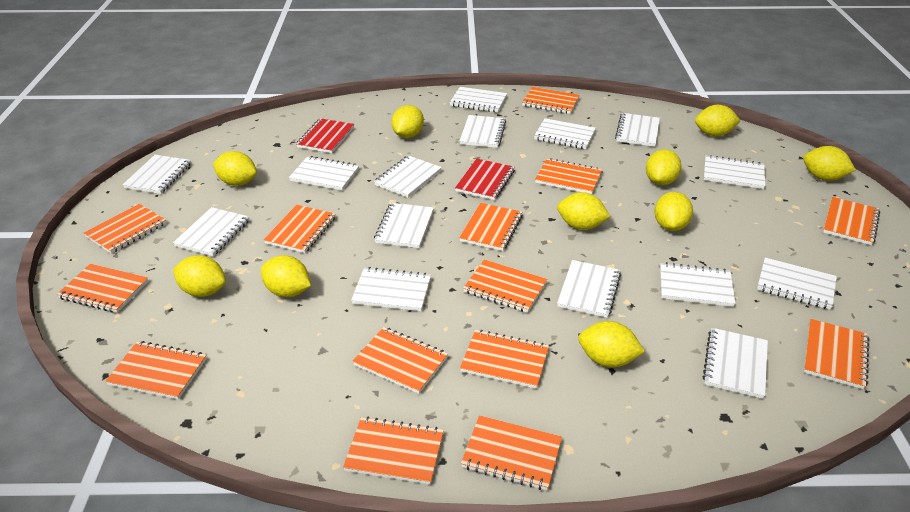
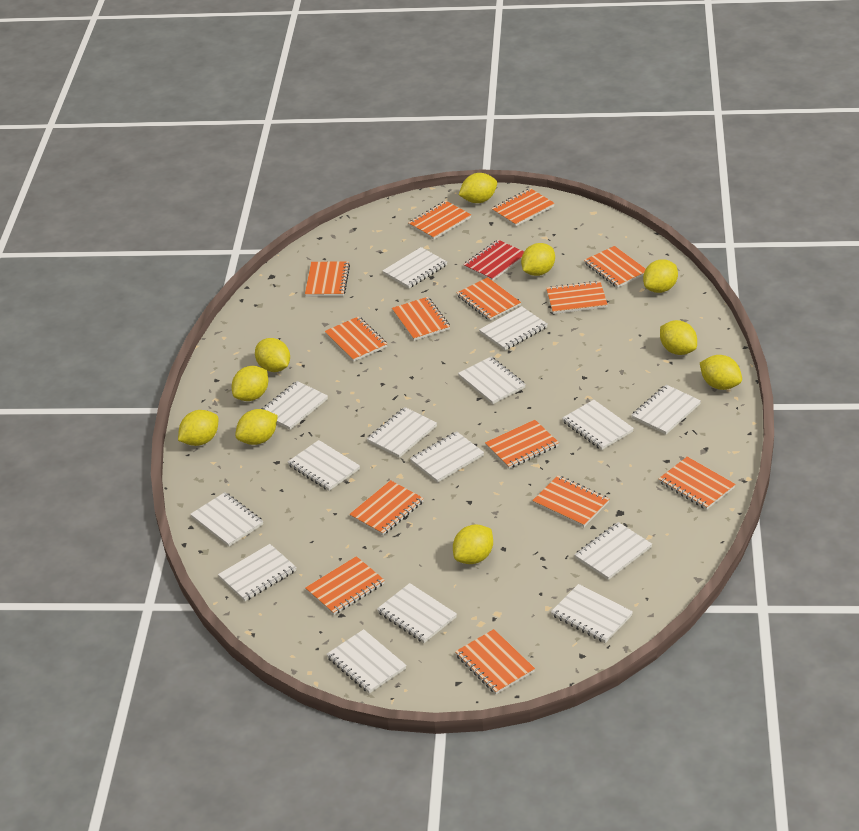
red notebook: 2 -> 1

